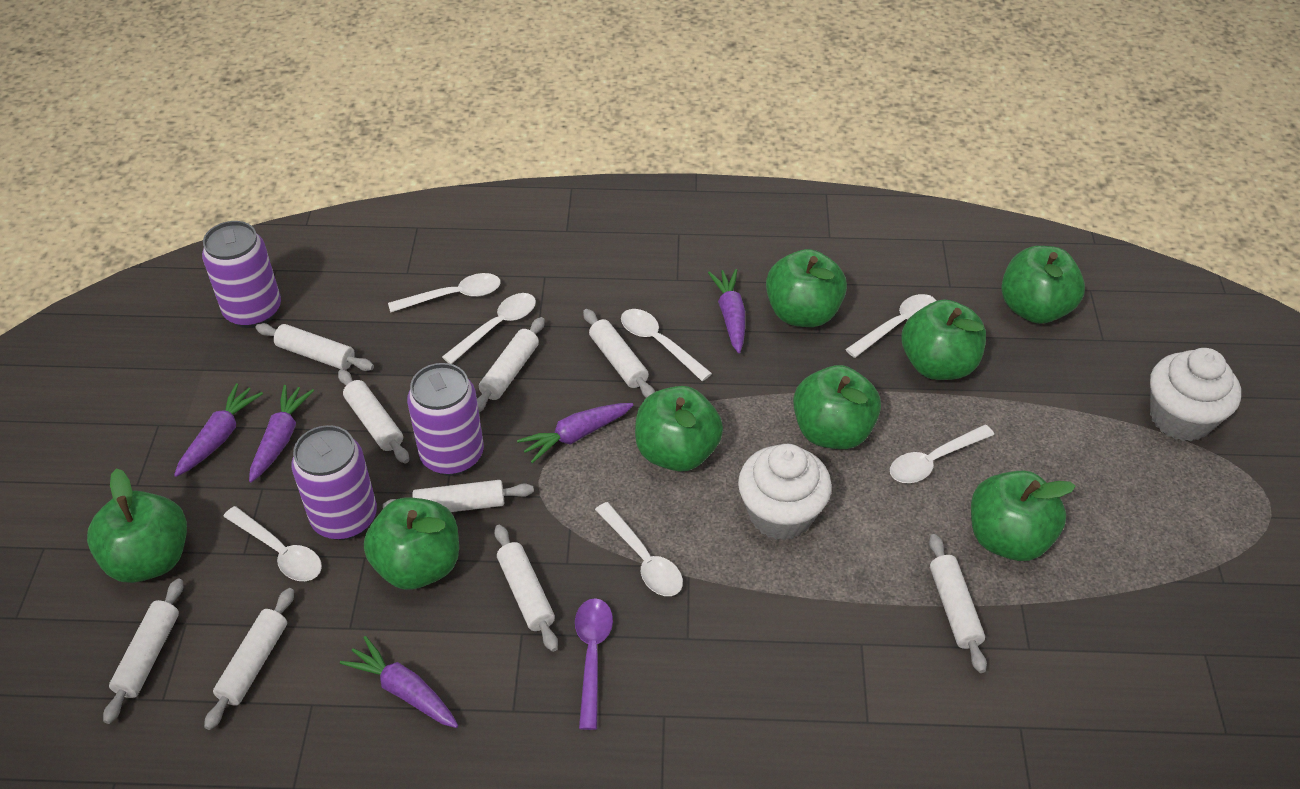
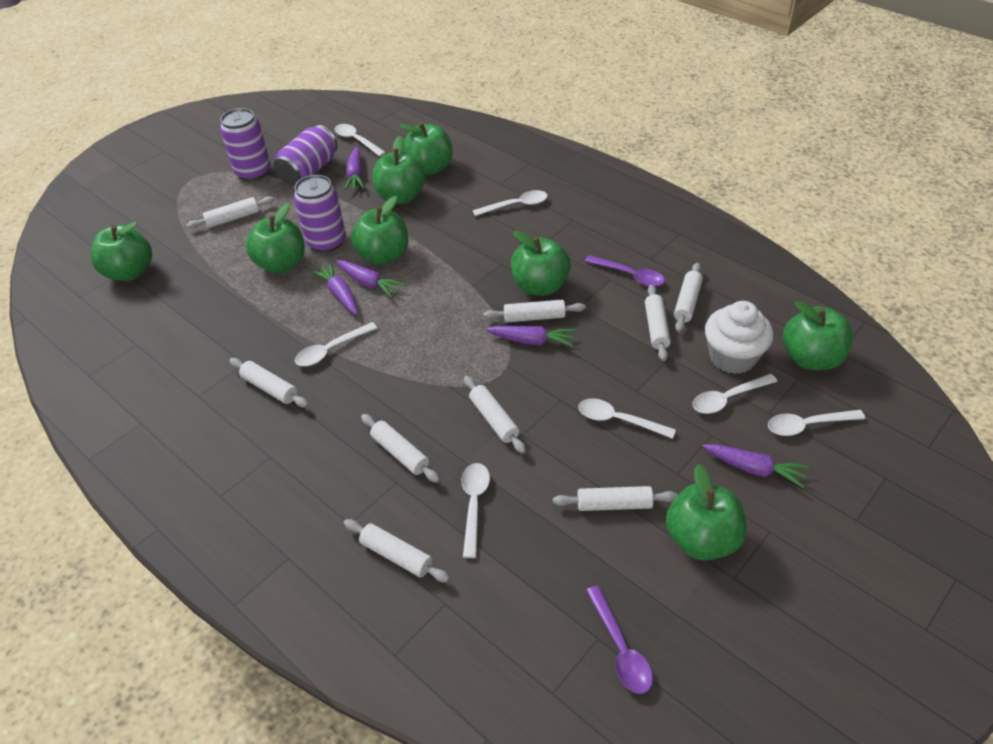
purple spoon: 1 -> 2
white cupcake: 2 -> 1

